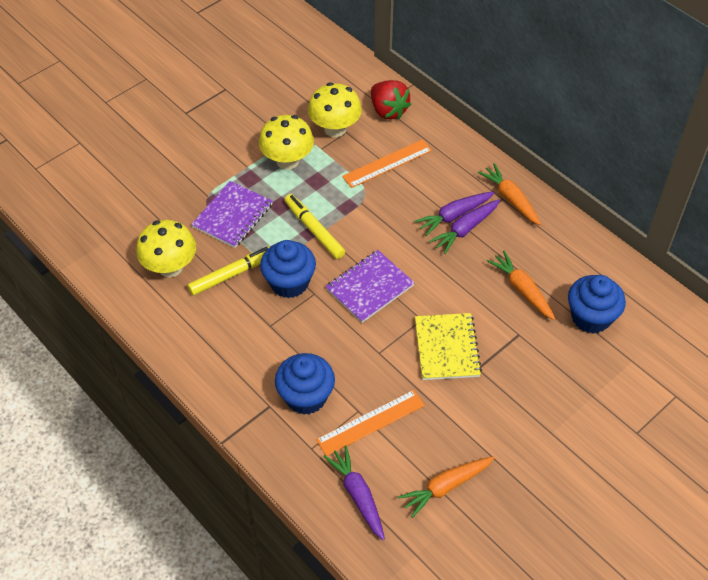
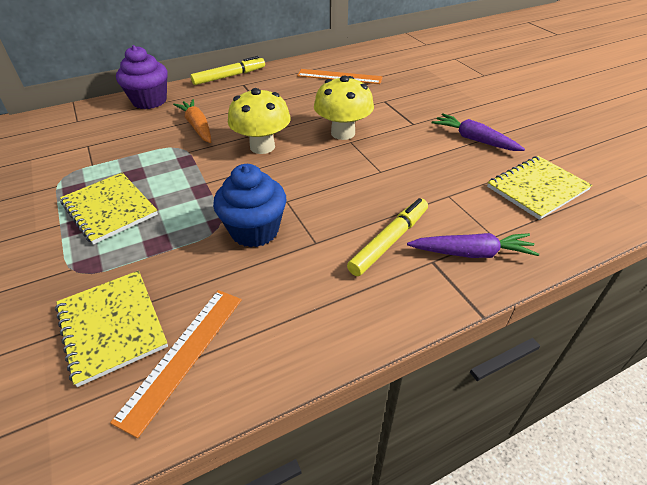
blue cupcake: 3 -> 1
orange carrot: 3 -> 1
purple carrot: 3 -> 2
purple cupcake: 0 -> 1
purple notebook: 2 -> 0
red strawberry: 1 -> 0
yellow mushroom: 3 -> 2
yellow notebook: 1 -> 3

